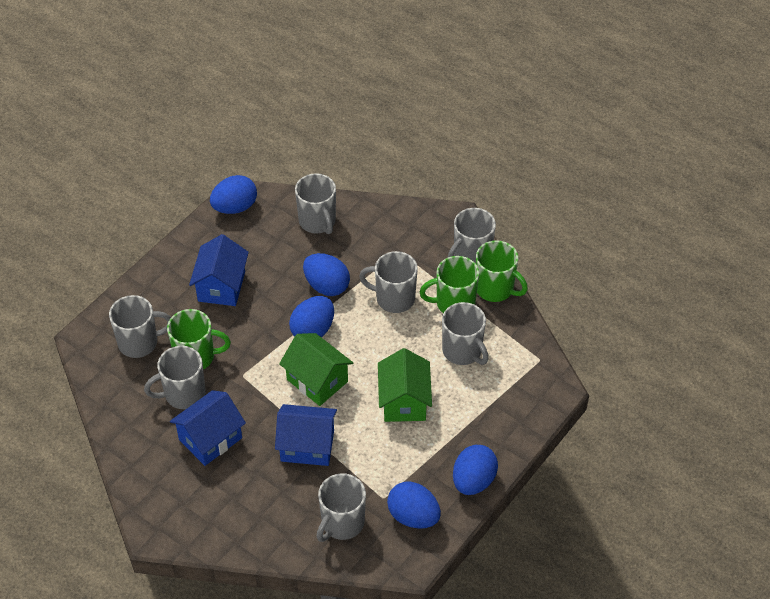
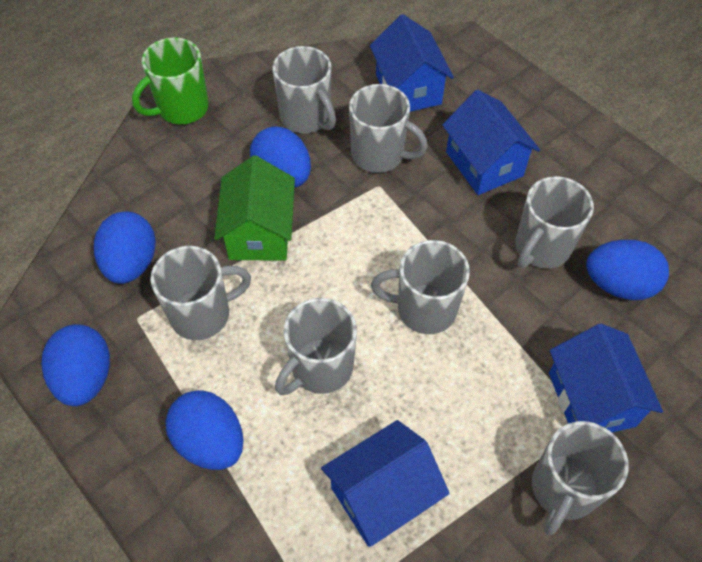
blue house: 3 -> 4
green house: 2 -> 1
green mug: 3 -> 1

